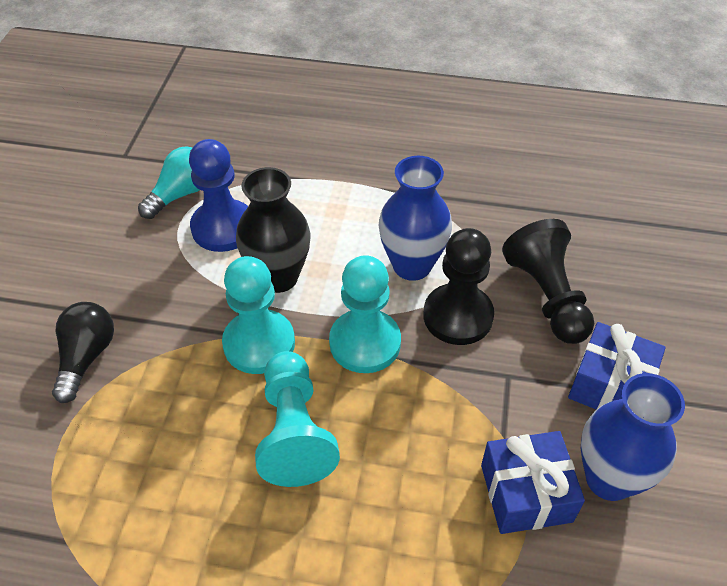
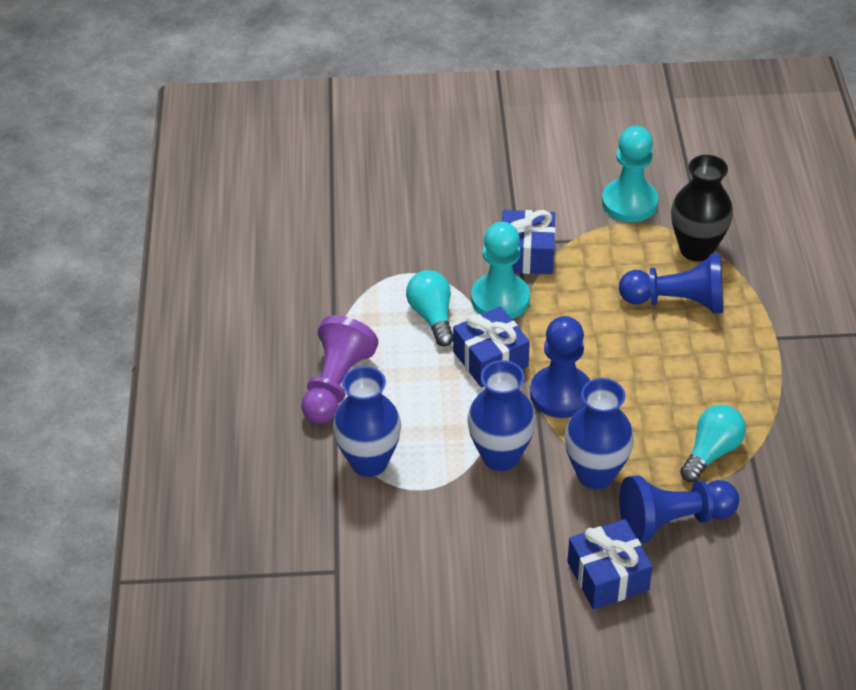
black light bulb: 1 -> 0
black pawn: 2 -> 0
blue gift: 2 -> 3
blue pawn: 1 -> 3
blue vase: 2 -> 3
purple pawn: 0 -> 1
turquoise light bulb: 1 -> 2
turquoise pawn: 3 -> 2

